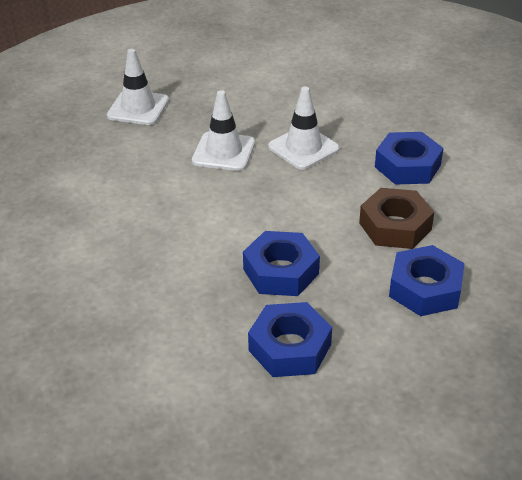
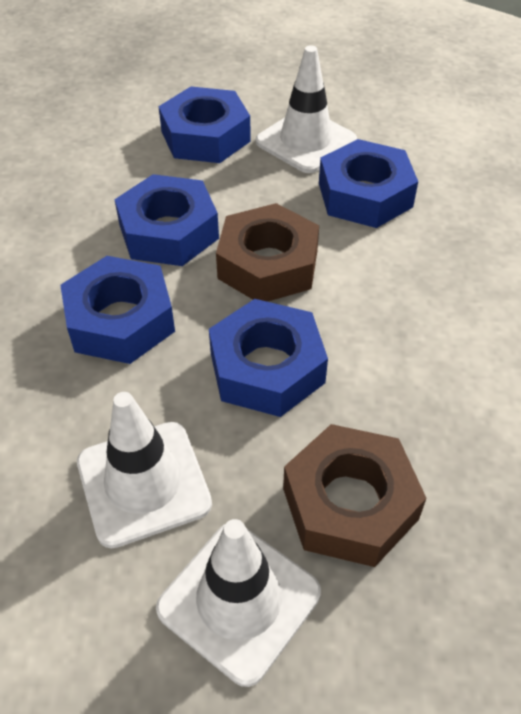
blue nut: 4 -> 5
brown nut: 1 -> 2

